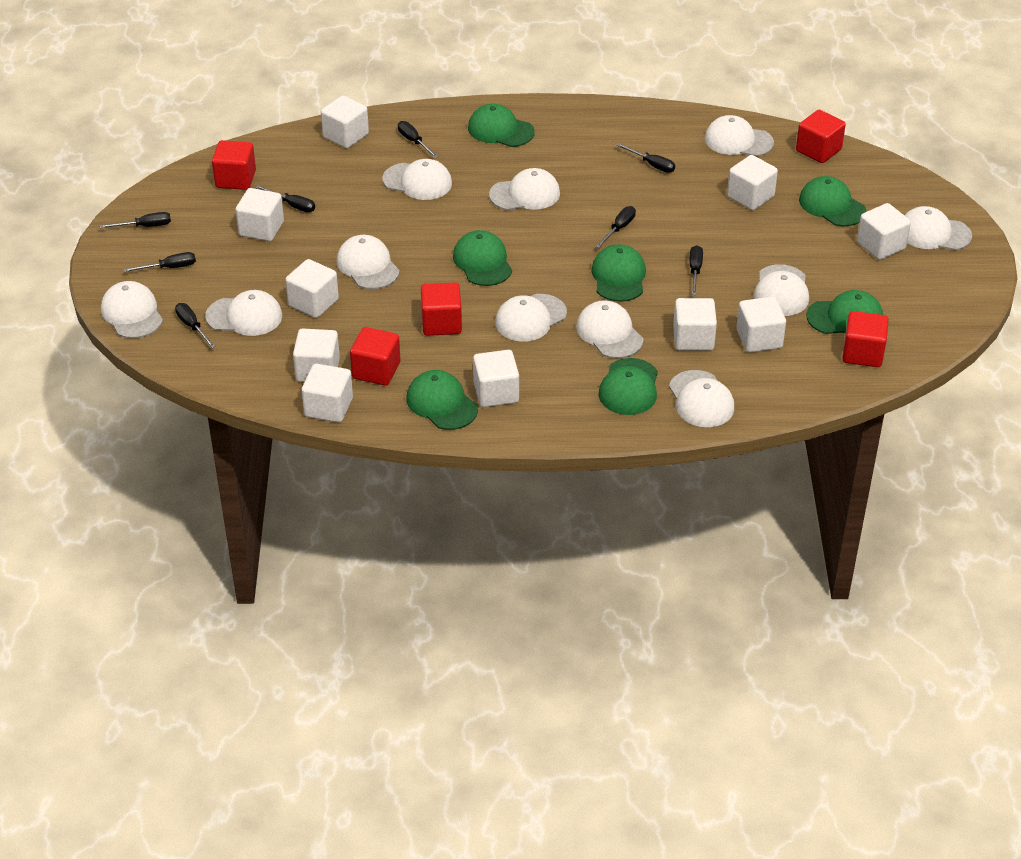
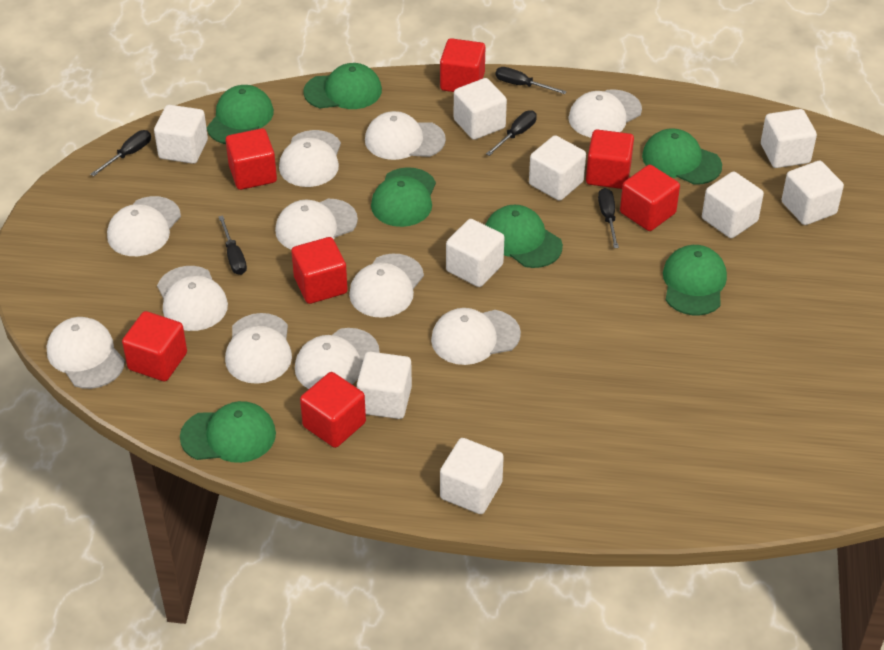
black screwdriver: 8 -> 5
red cube: 5 -> 7
white cube: 10 -> 9

